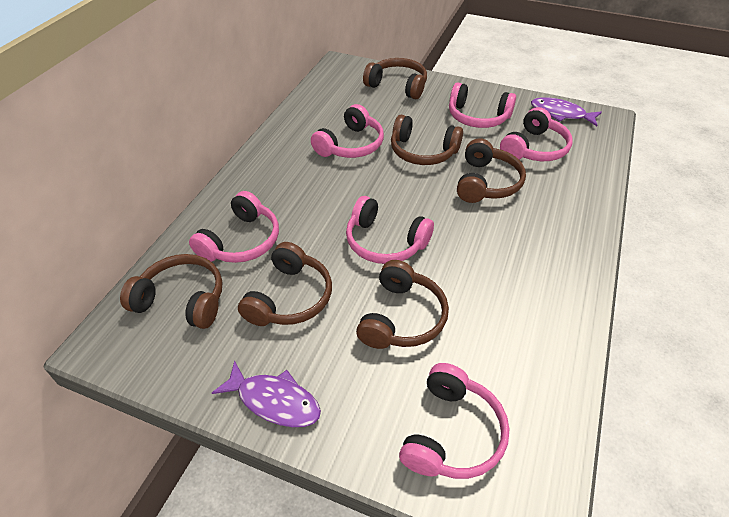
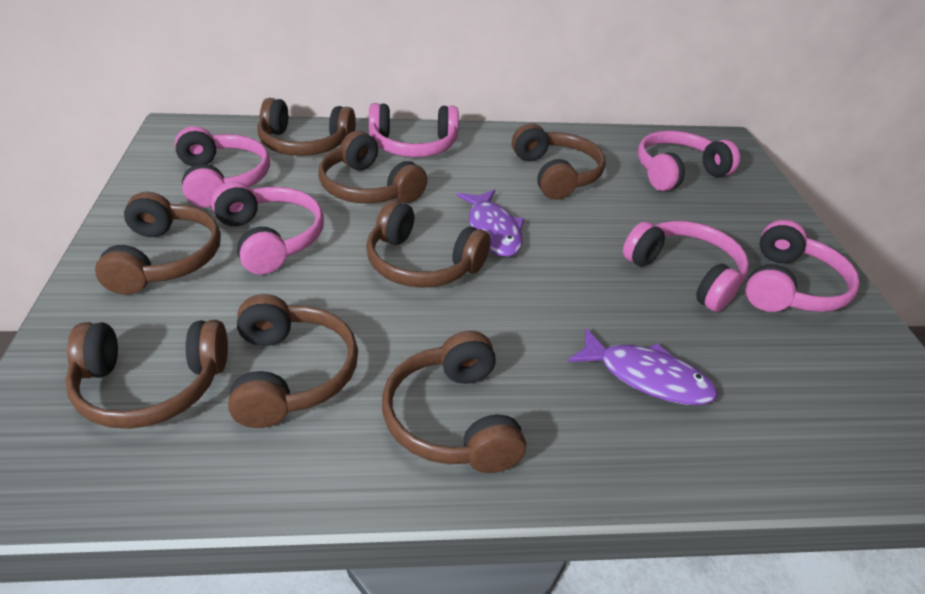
brown headphones: 6 -> 8

